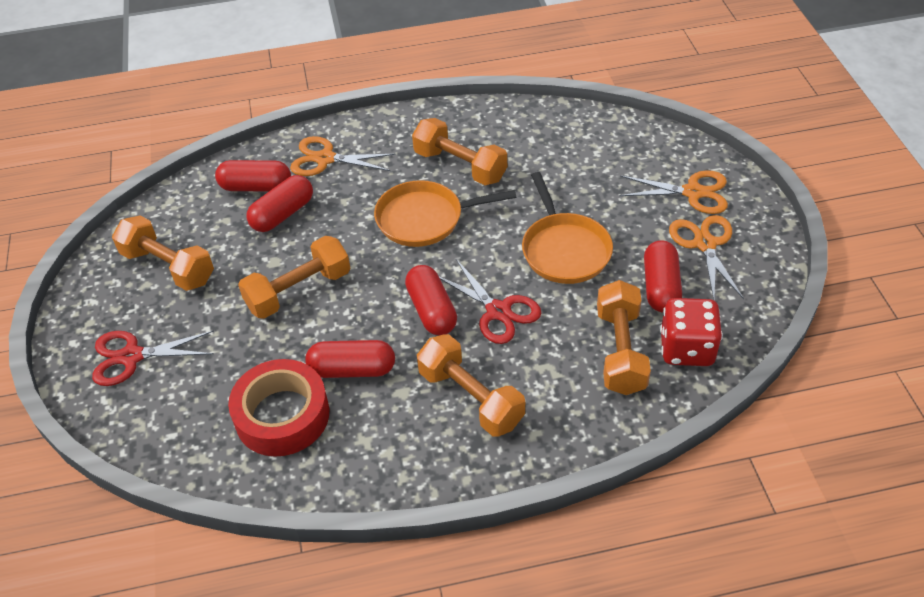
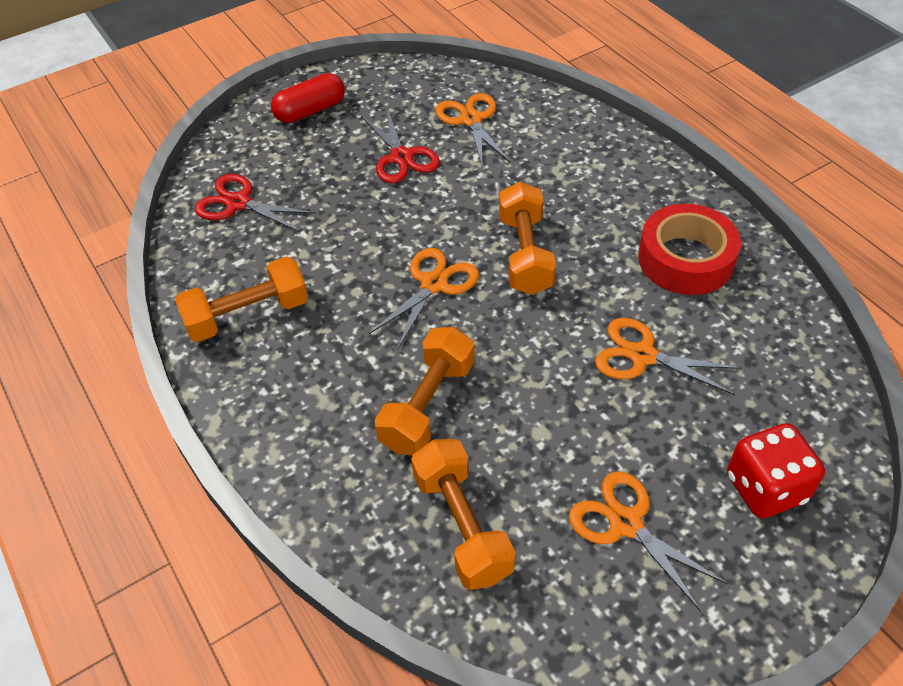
orange dumbbell: 5 -> 4
orange pan: 2 -> 0
orange scissors: 3 -> 4
red capsule: 5 -> 1

